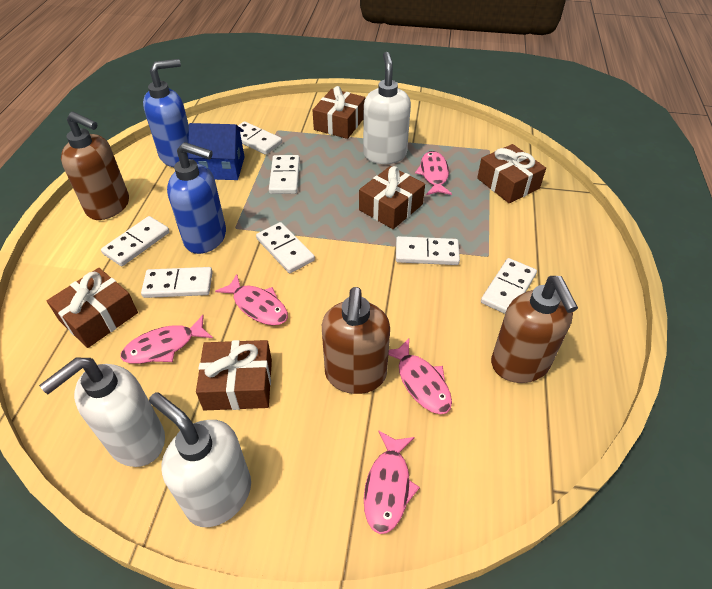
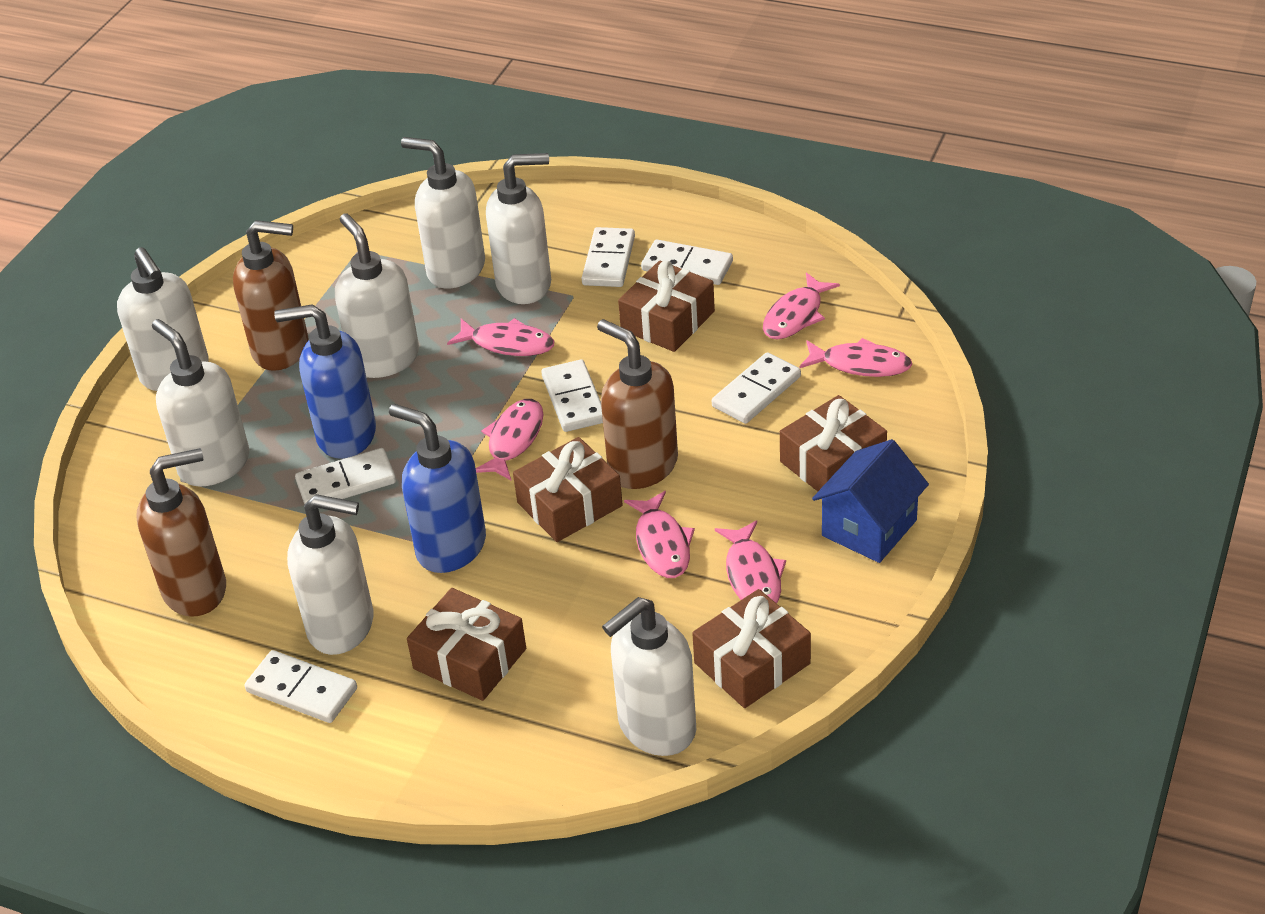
pink fish: 5 -> 6
white domino: 7 -> 6
white soap dispenser: 3 -> 7

